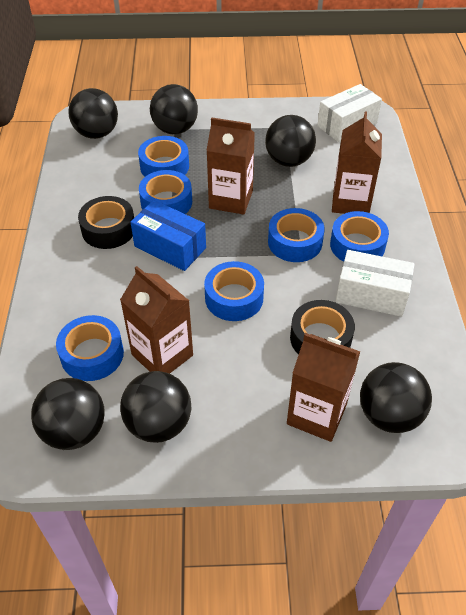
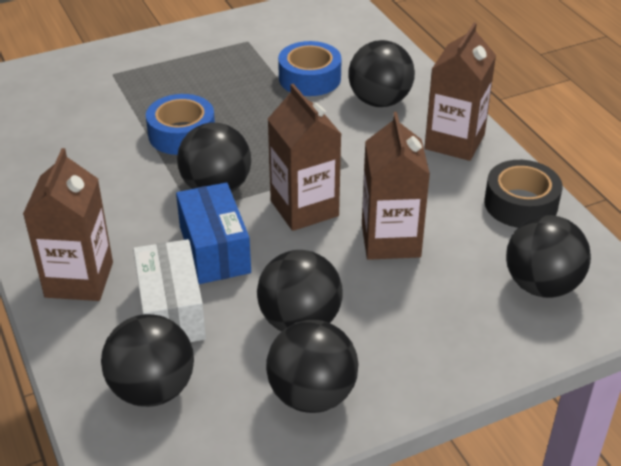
black tape: 2 -> 1
blue tape: 6 -> 2
white box: 2 -> 1

